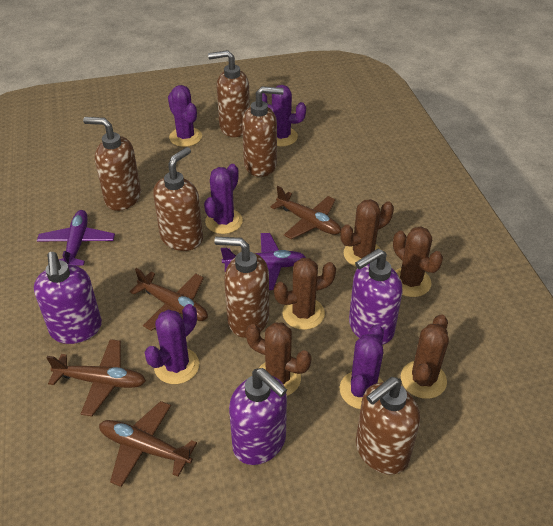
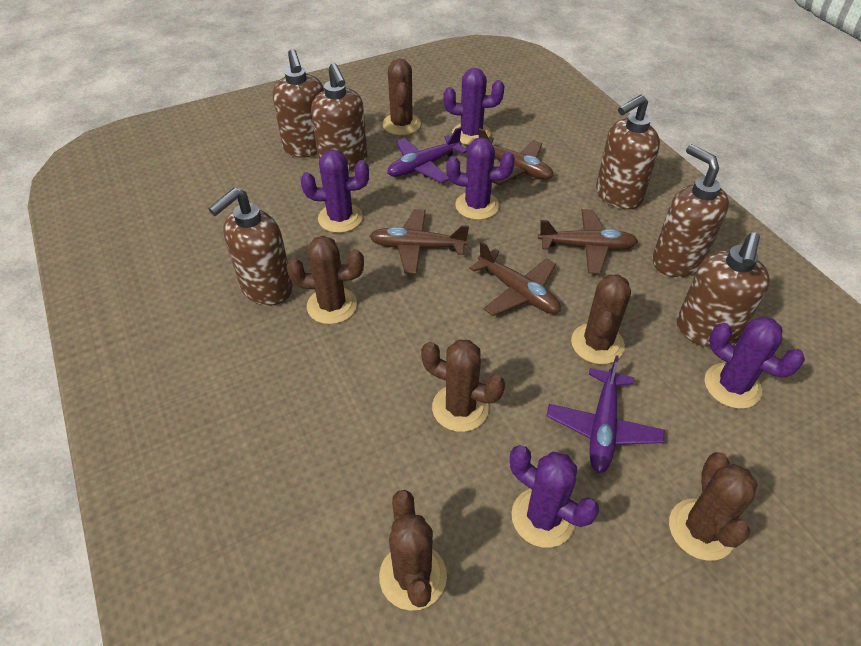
brown cactus: 5 -> 6
purple soap dispenser: 3 -> 0

